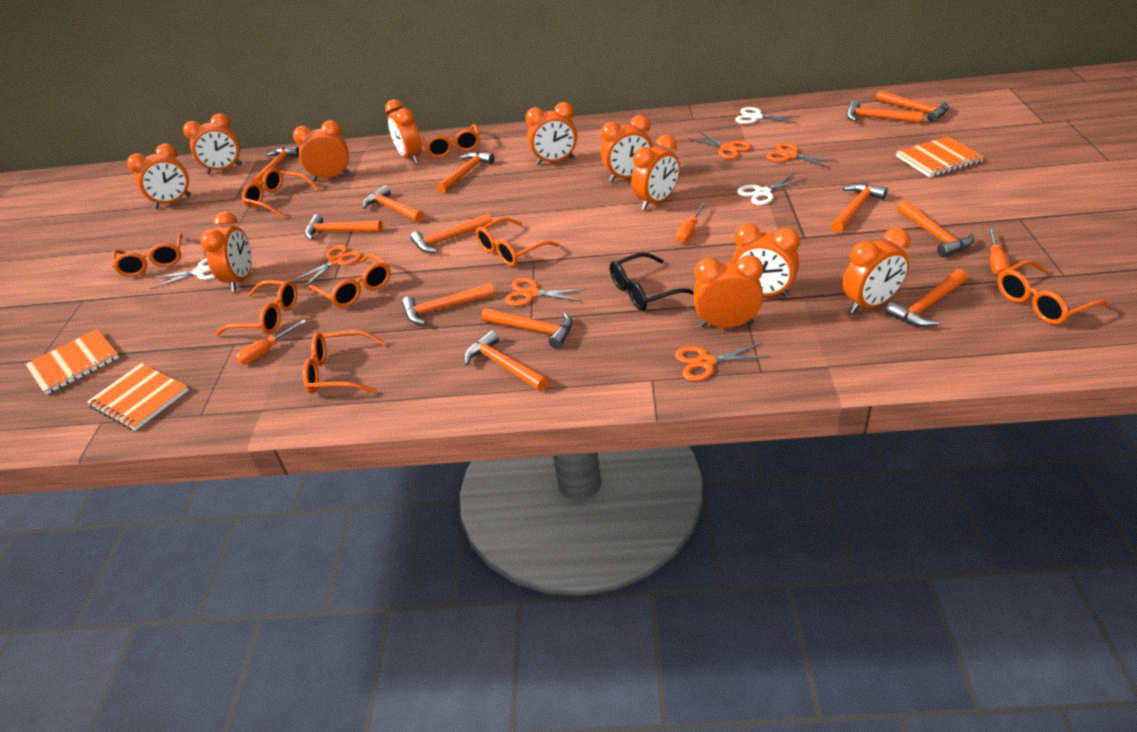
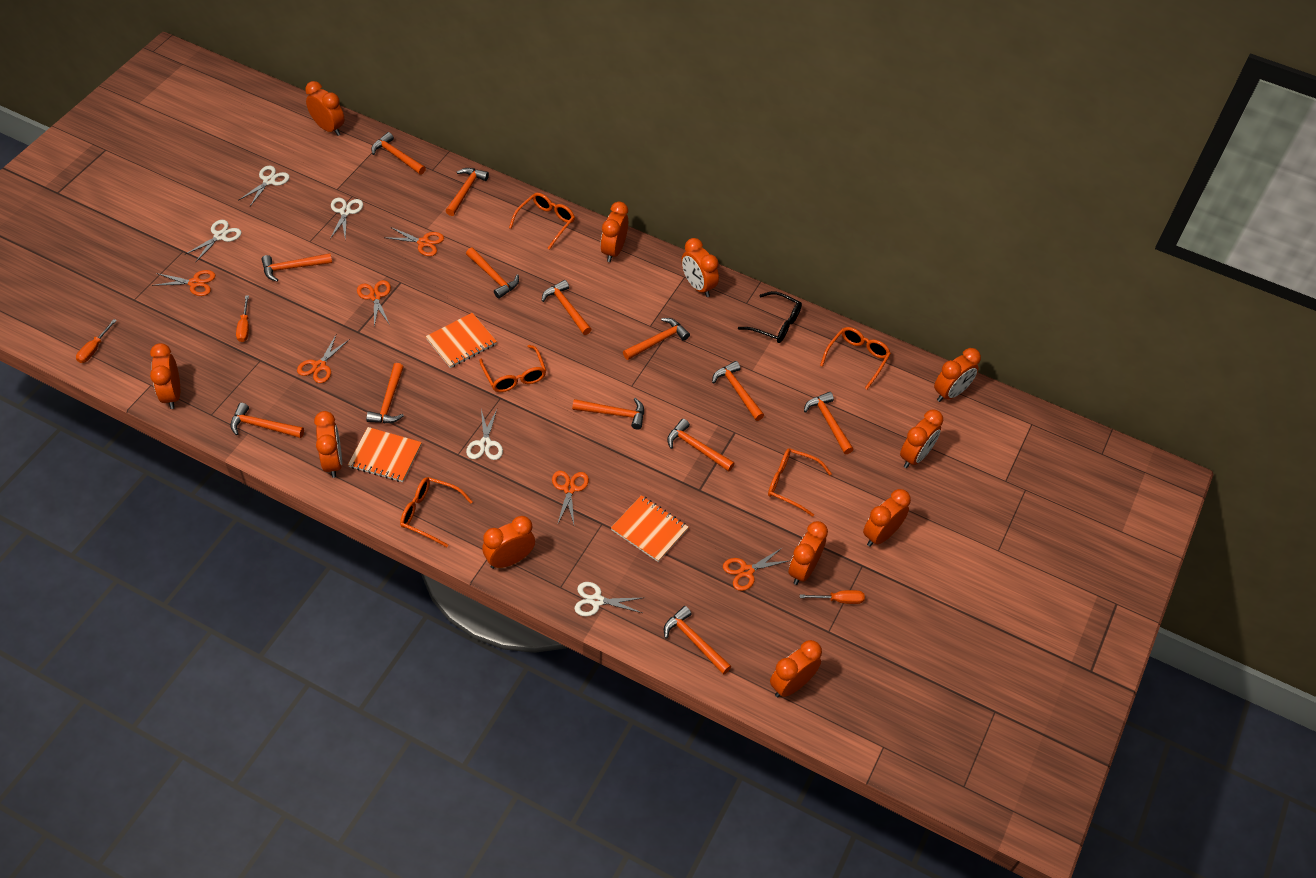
orange glasses: 8 -> 5
orange scissors: 5 -> 6
white scissors: 3 -> 5

